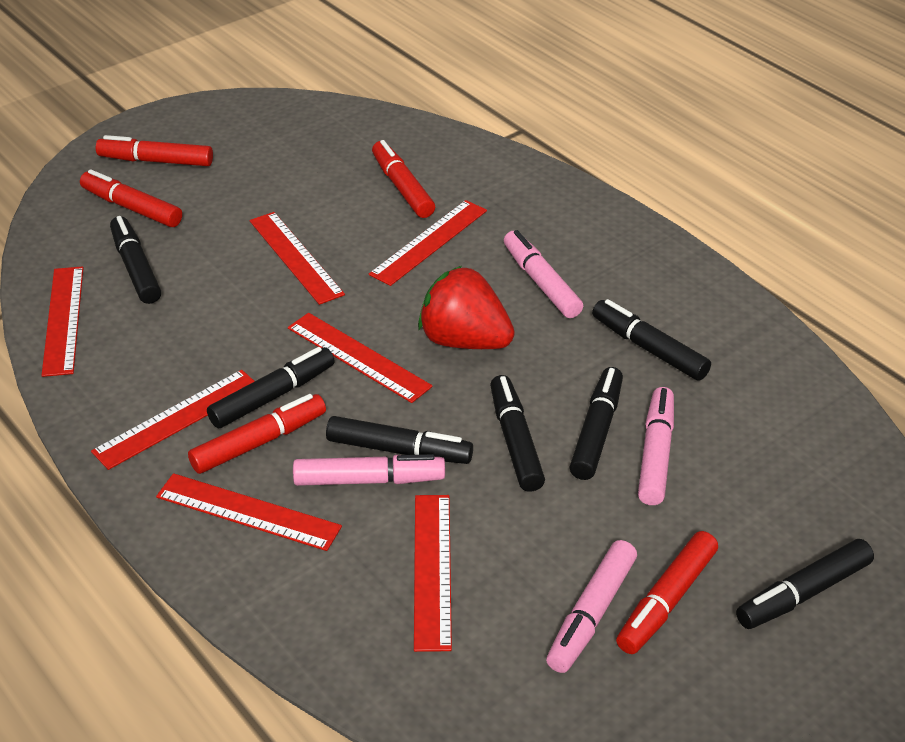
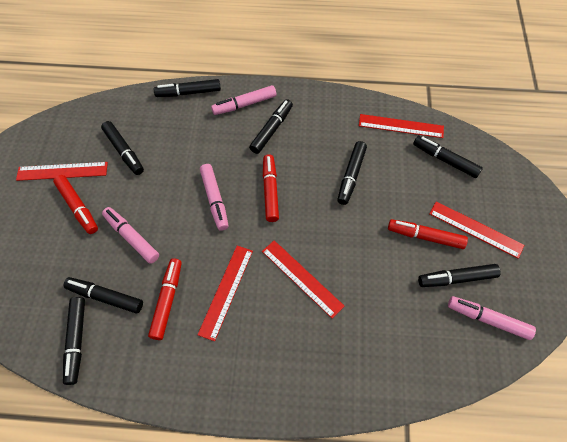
black marker: 7 -> 8
red marker: 5 -> 4
red ruler: 7 -> 5
red strawberry: 1 -> 0

